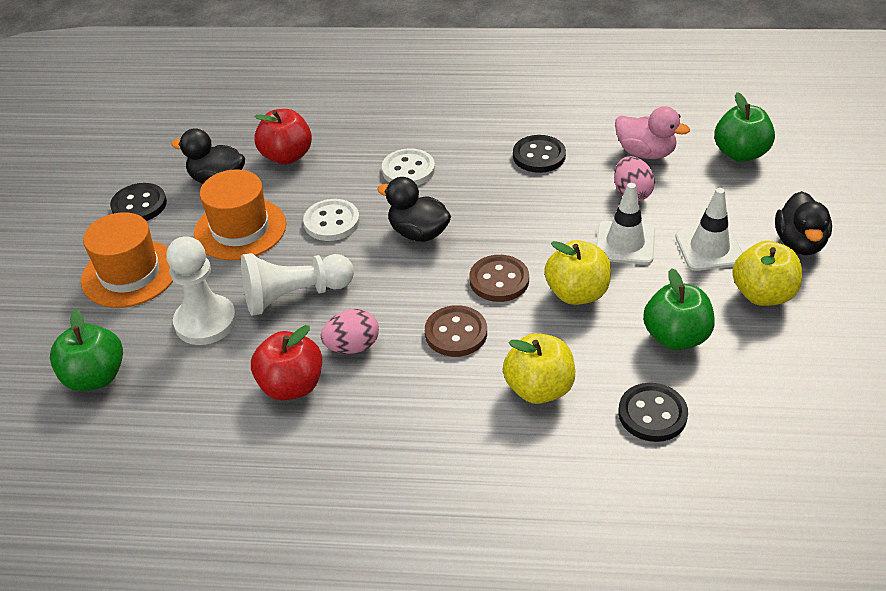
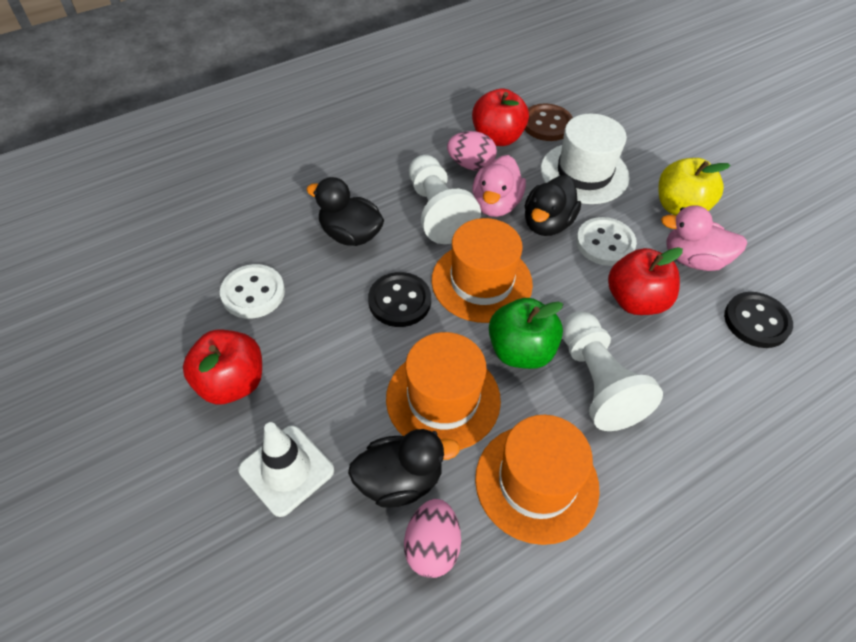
black button: 3 -> 2
brown button: 2 -> 1
green apple: 3 -> 1
orange hat: 2 -> 3
pink duck: 1 -> 2
red apple: 2 -> 3
white hat: 0 -> 1
white traffic cone: 2 -> 1
yellow apple: 3 -> 1

